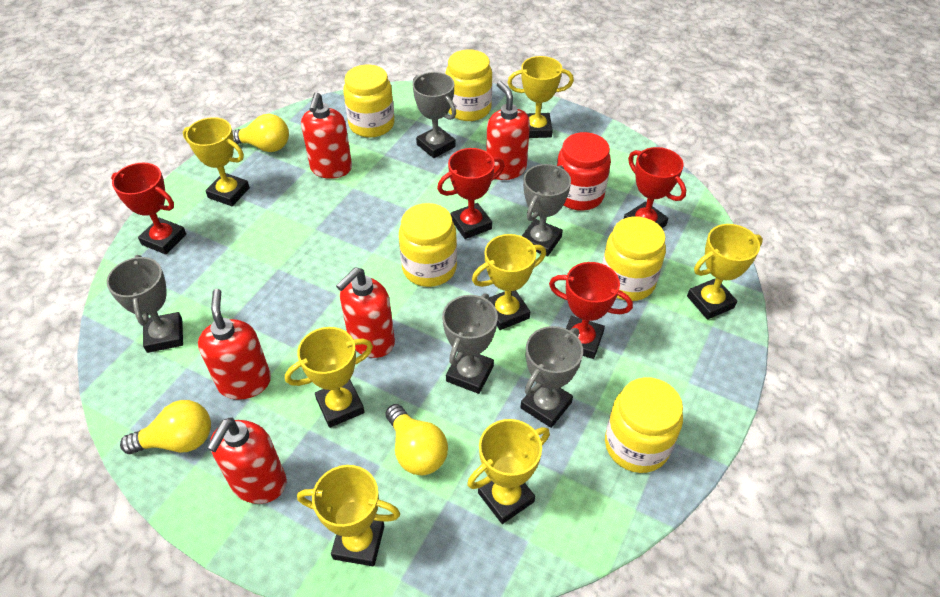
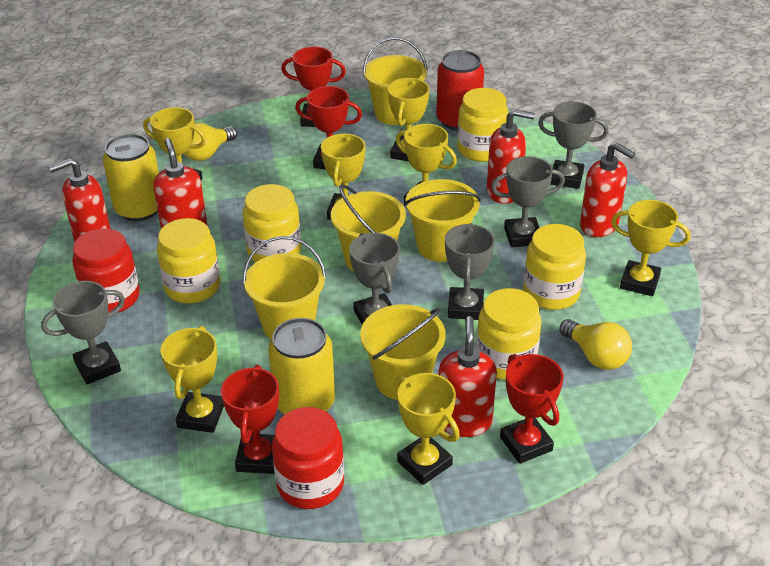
red can: 0 -> 1
red jar: 1 -> 2
yellow bucket: 0 -> 5
yellow can: 0 -> 2
yellow light bulb: 3 -> 2

